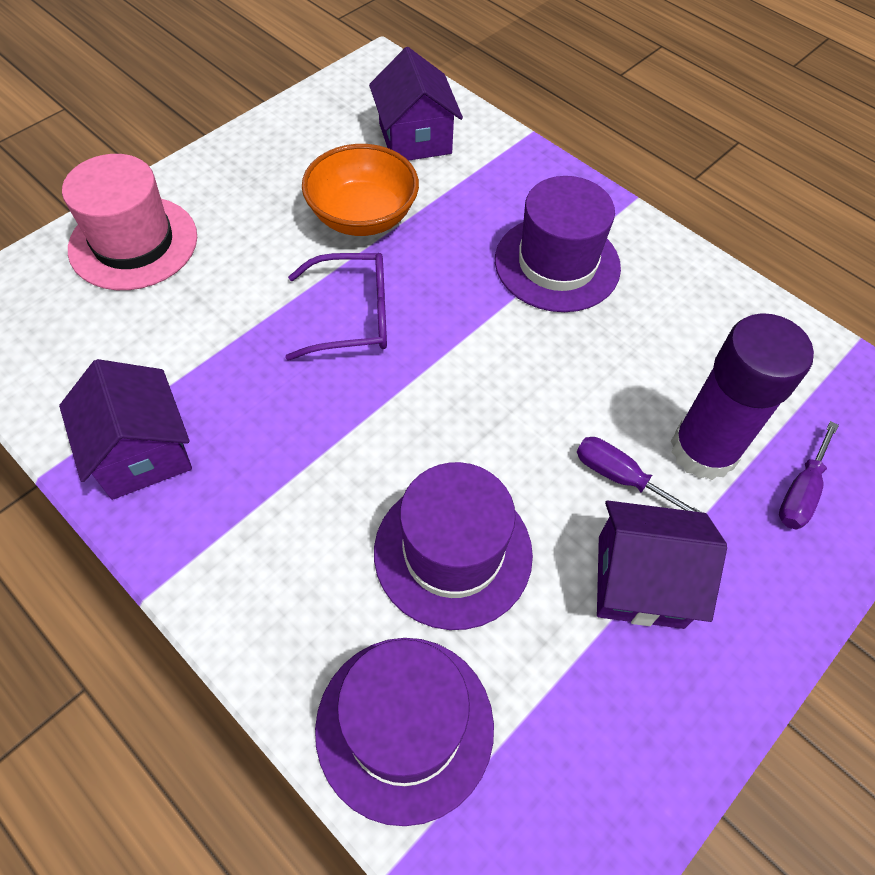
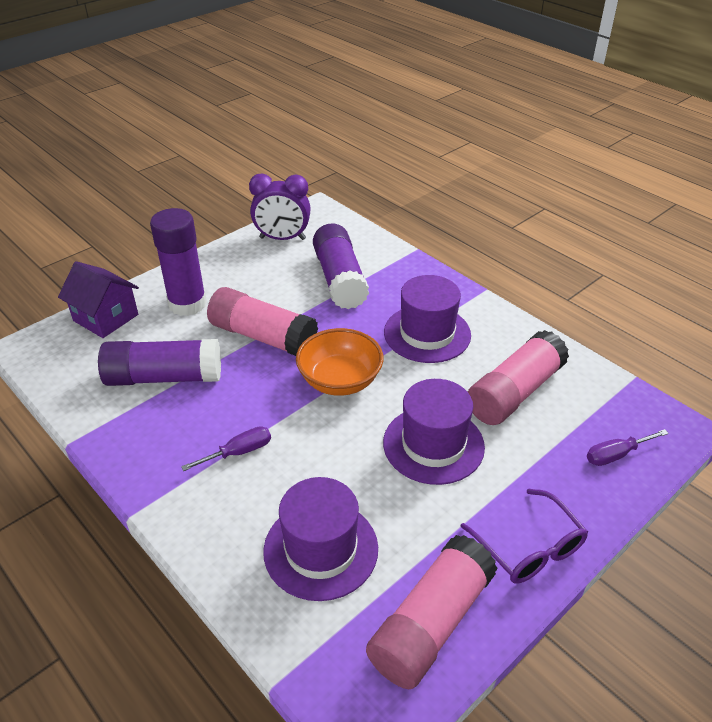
pink glue stick: 0 -> 3
pink hat: 1 -> 0
purple clock: 0 -> 1
purple glue stick: 1 -> 3
purple house: 3 -> 1

